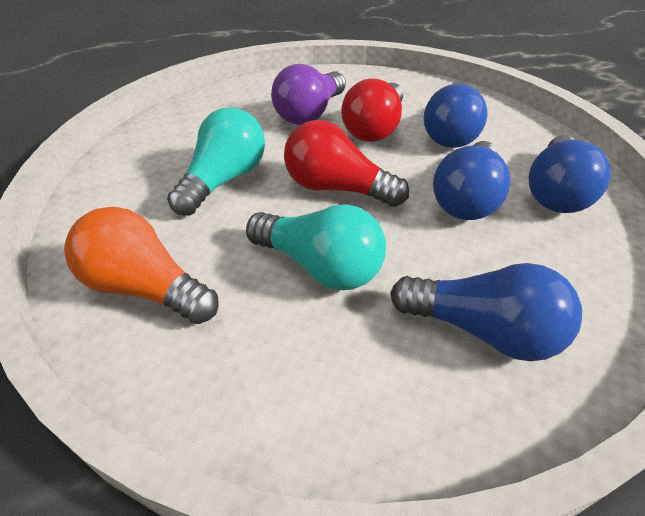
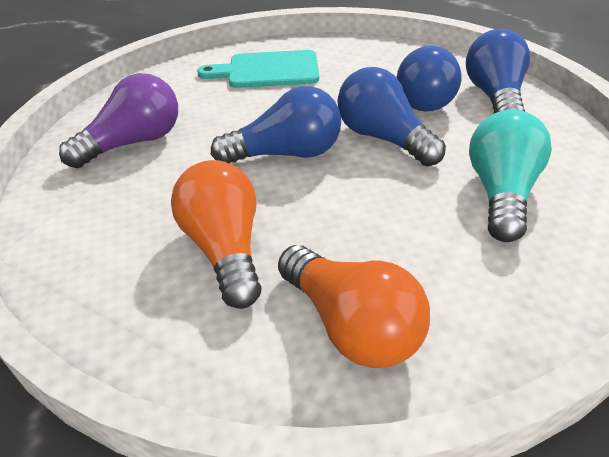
orange light bulb: 1 -> 2
red light bulb: 2 -> 0
turquoise cutting board: 0 -> 1
turquoise light bulb: 2 -> 1

